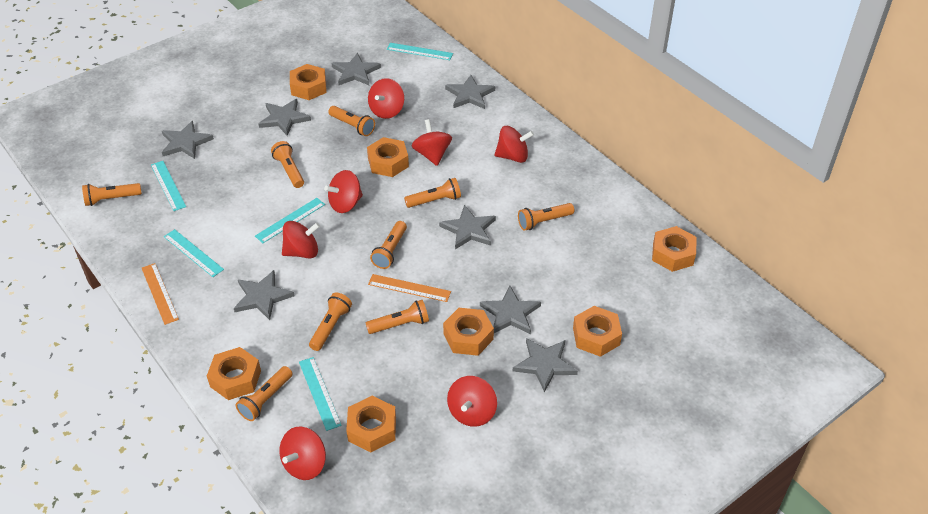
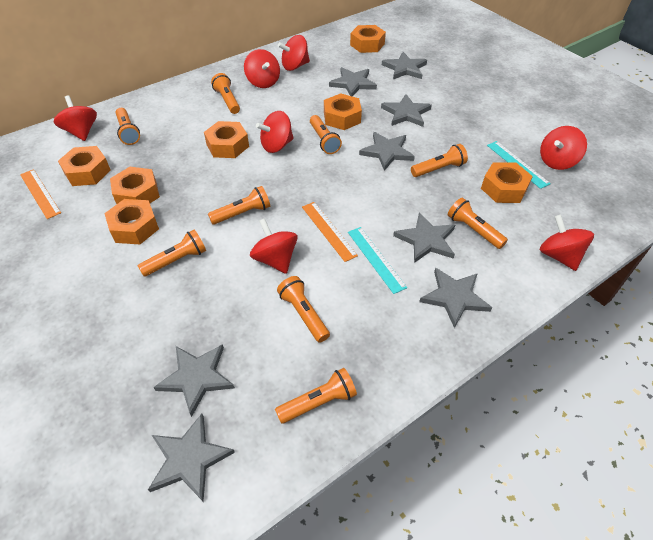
turquoise ruler: 5 -> 2

